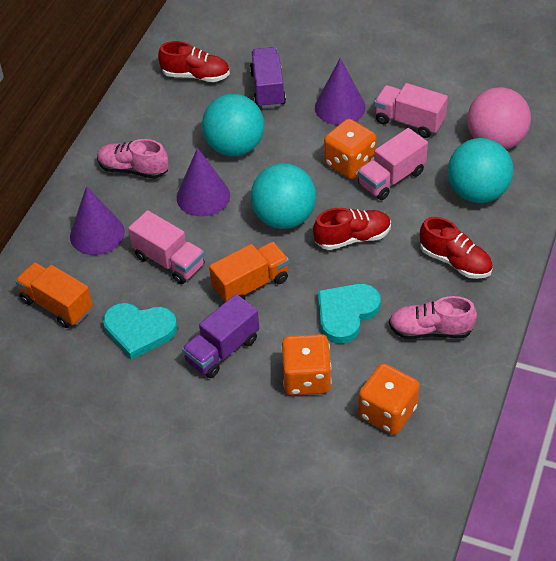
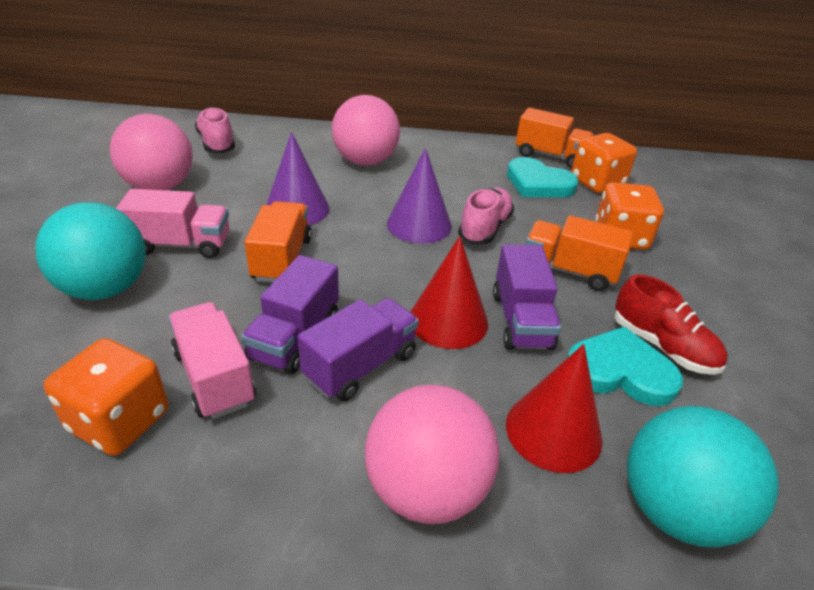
orange truck: 2 -> 3
pink ball: 1 -> 3
pink truck: 3 -> 2
purple cone: 3 -> 2
purple truck: 2 -> 3
red cone: 0 -> 2
red shoe: 3 -> 1
turquoise ball: 3 -> 2

